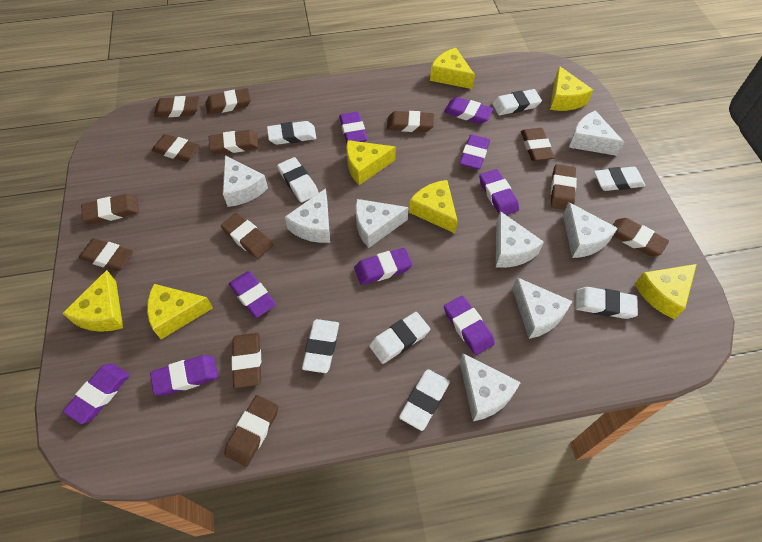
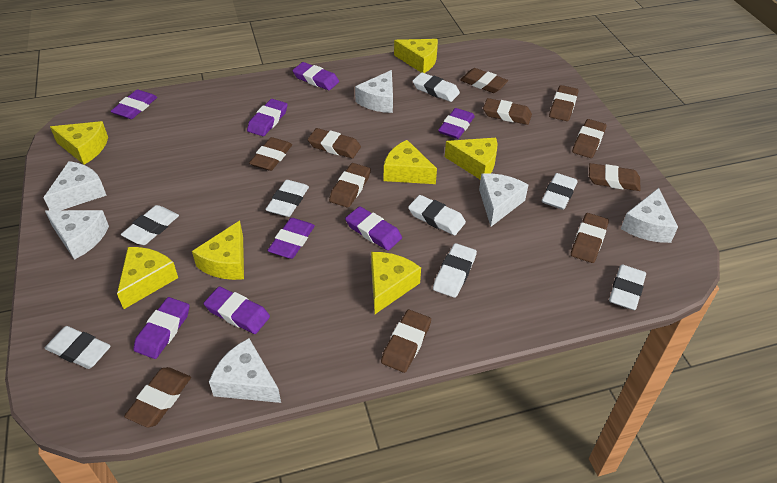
brown eraser: 13 -> 11
purple eraser: 9 -> 8
white cheese: 8 -> 6

